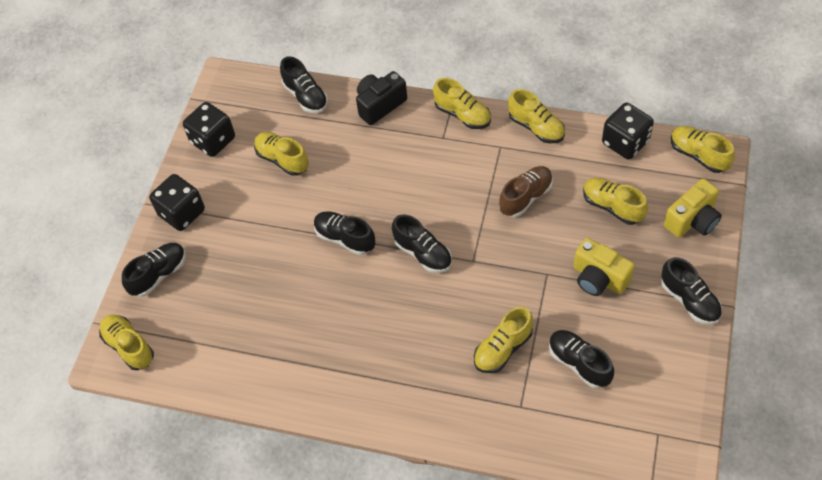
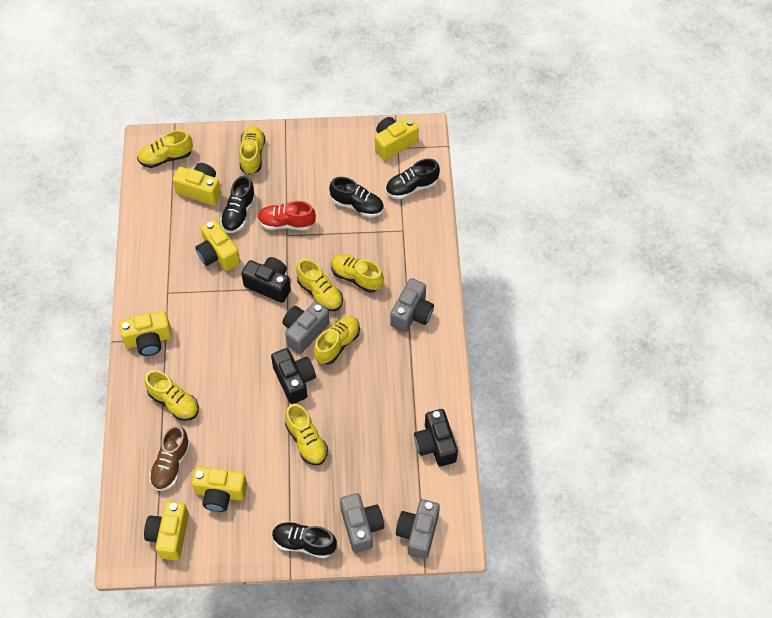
black camera: 1 -> 3
black dice: 3 -> 0
black shoe: 6 -> 4
grey camera: 0 -> 4
red shoe: 0 -> 1
yellow camera: 2 -> 6

